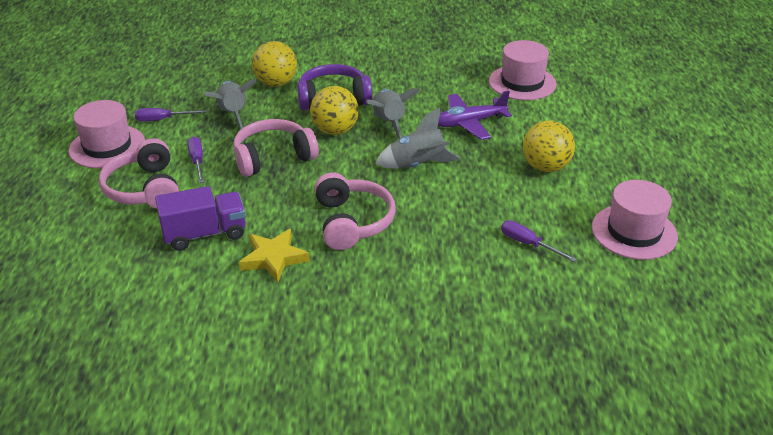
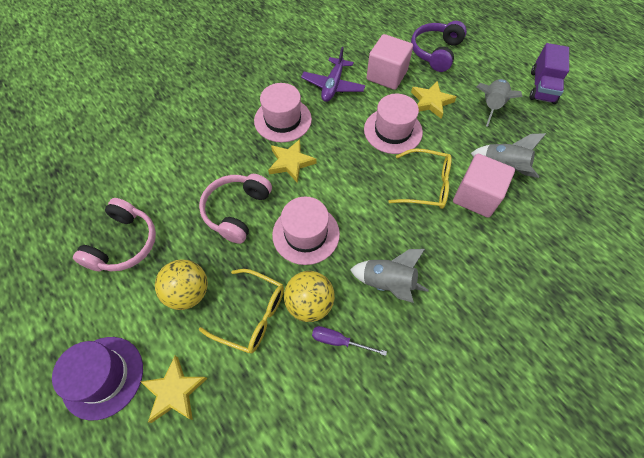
pink cube: 0 -> 2
pink headphones: 3 -> 2
purple hat: 0 -> 1
purple screwdriver: 3 -> 1
yellow ball: 3 -> 2
yellow glasses: 0 -> 2
yellow star: 1 -> 3

